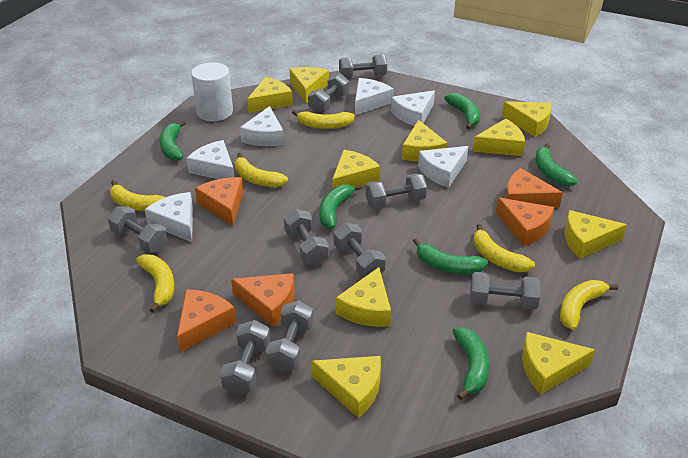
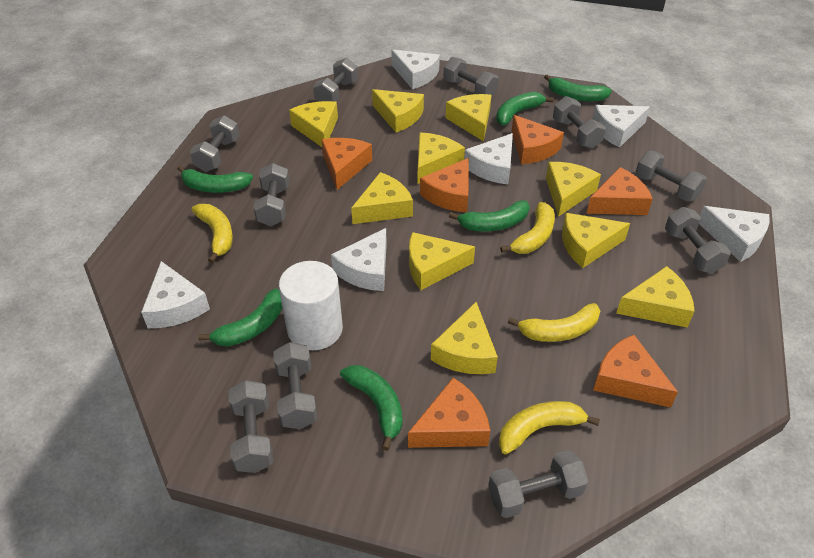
grey dumbbell: 9 -> 10
orange cheese: 5 -> 6
yellow banana: 6 -> 4

